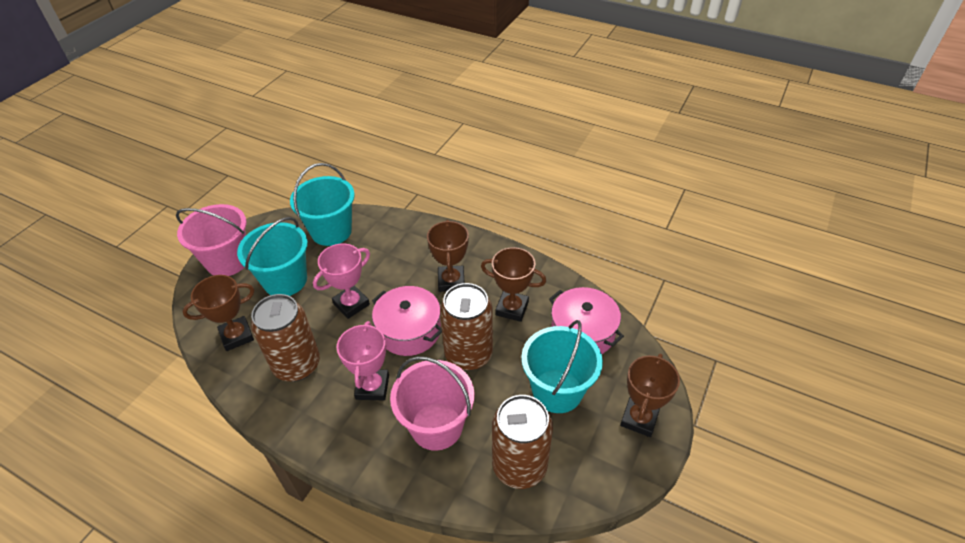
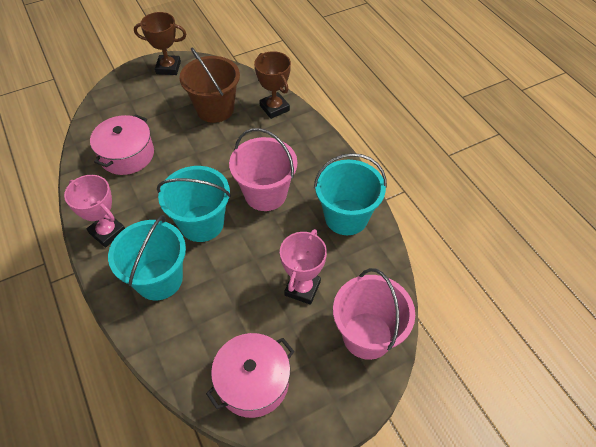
brown bucket: 0 -> 1
brown can: 3 -> 0
brown trophy: 4 -> 2

